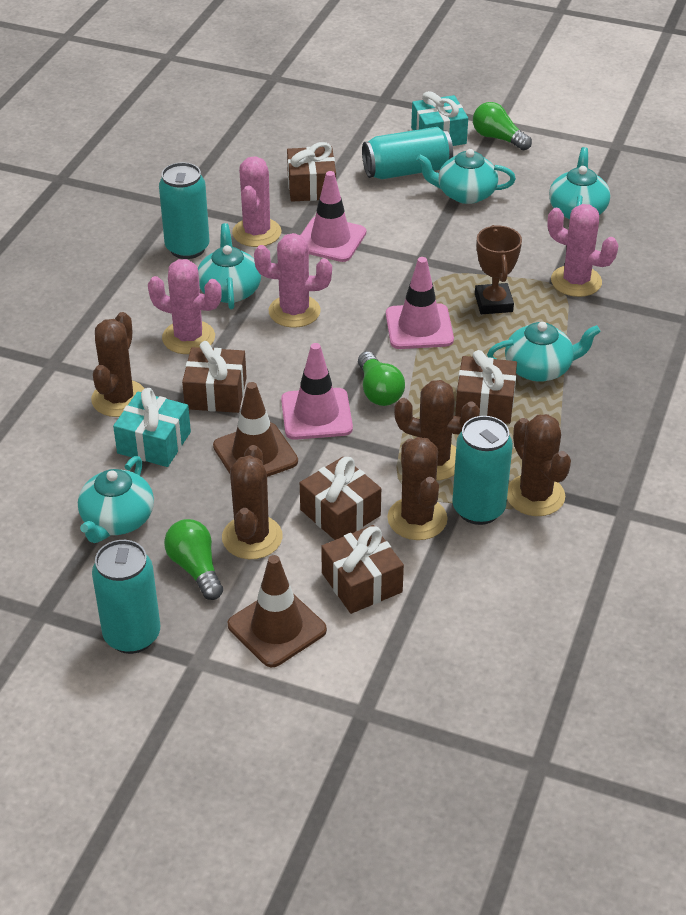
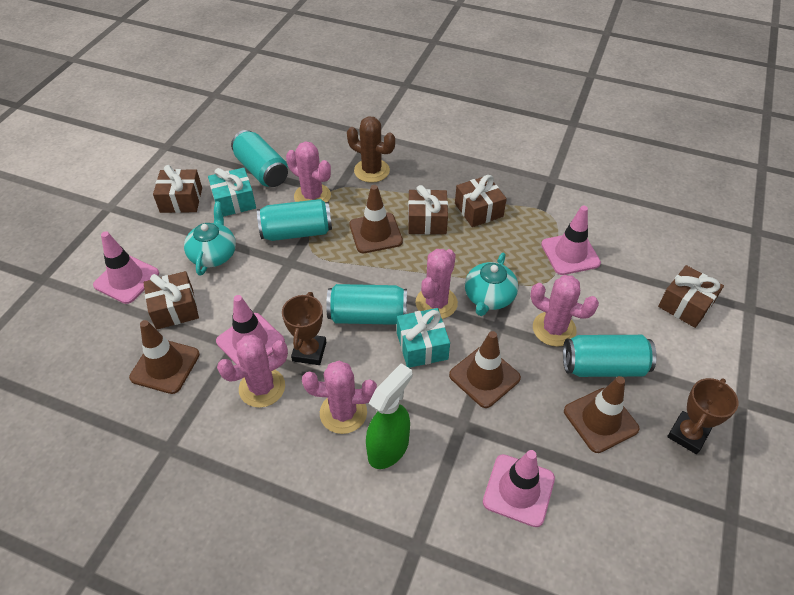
brown cactus: 5 -> 1
brown traffic cone: 2 -> 4
brown trophy: 1 -> 2
green light bulb: 3 -> 0
green spray bottle: 0 -> 1
pink cactus: 4 -> 5
pink traffic cone: 3 -> 4
turquoise teapot: 5 -> 2

